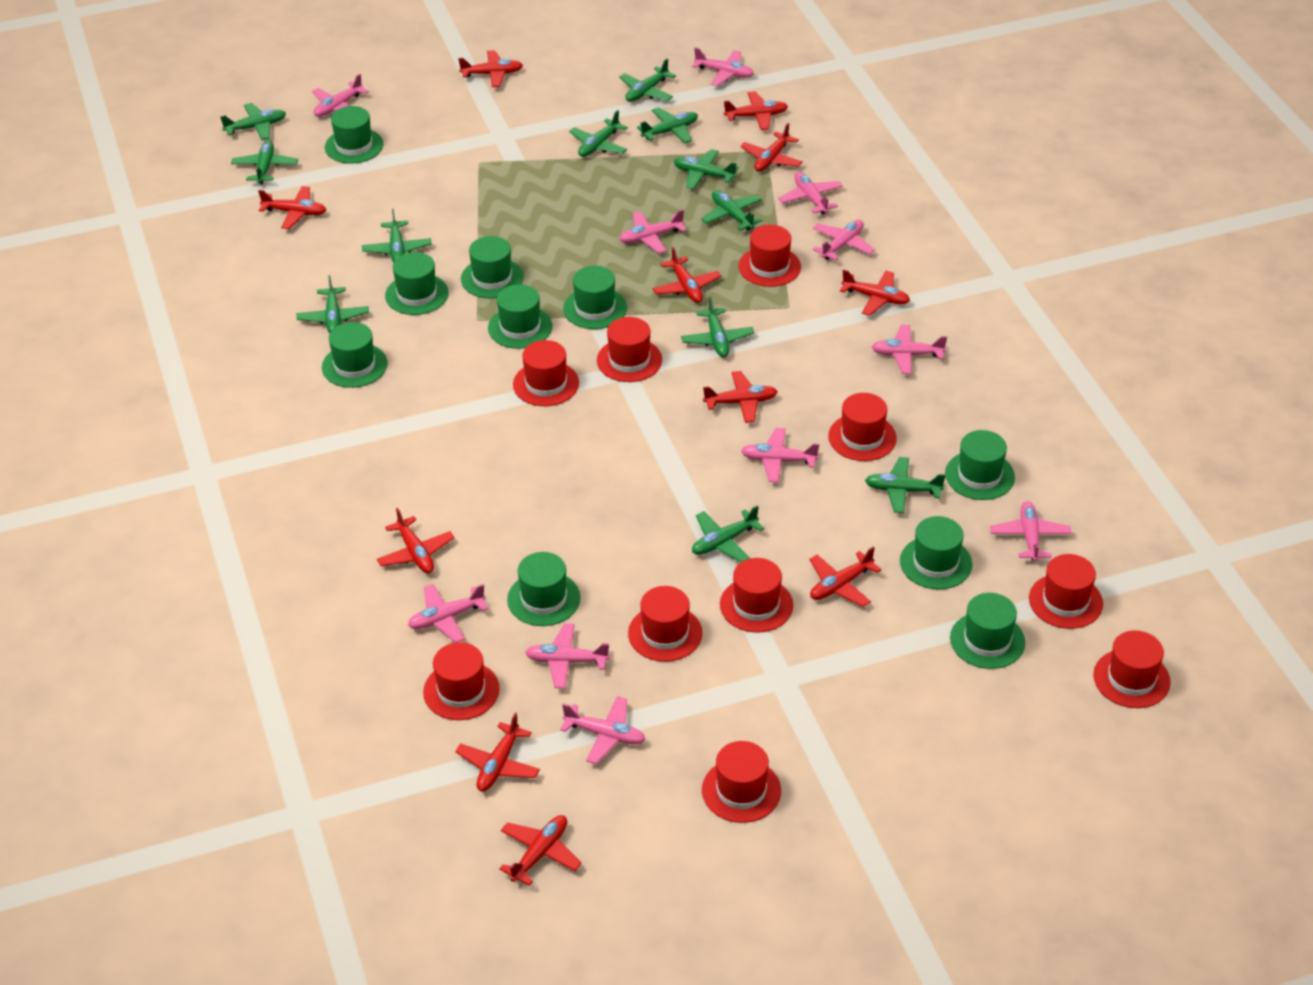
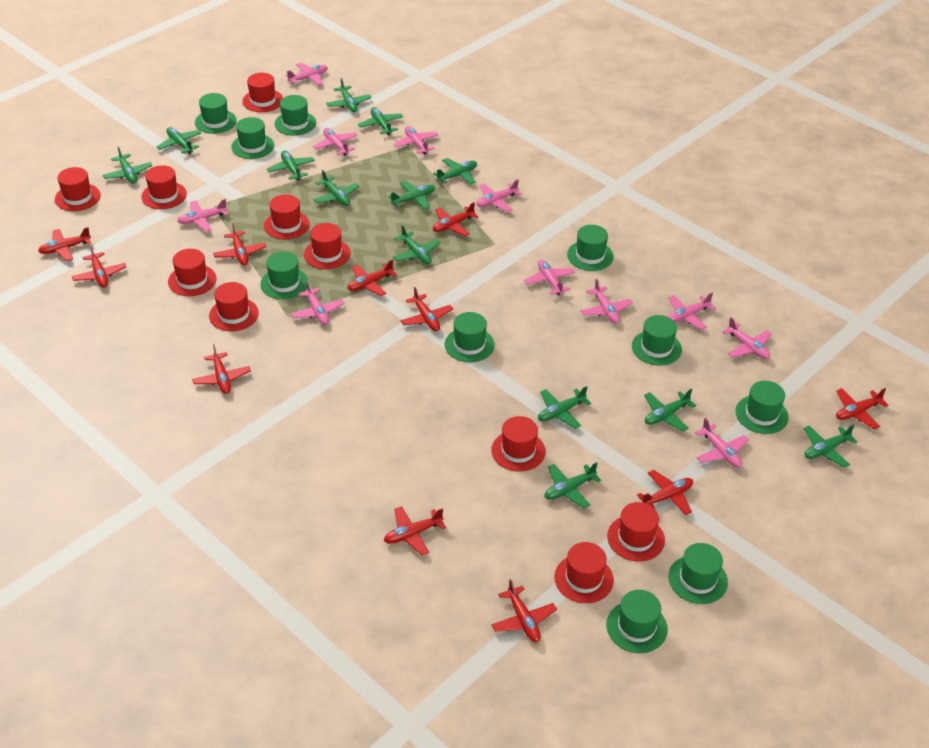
green plane: 12 -> 13

